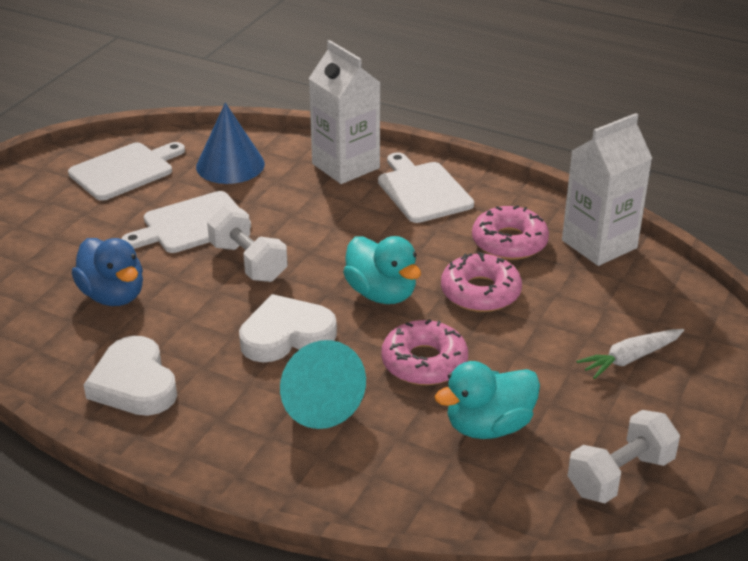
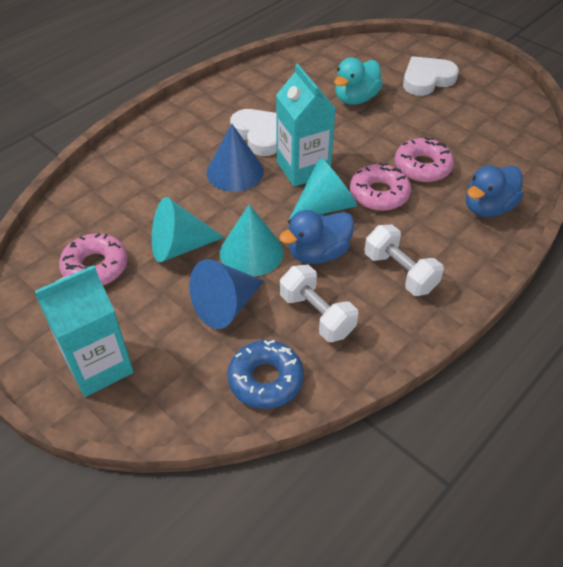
blue cone: 1 -> 2
blue donut: 0 -> 1
blue duck: 1 -> 2
turquoise carton: 0 -> 2
turquoise cone: 1 -> 3
turquoise duck: 2 -> 1
white carrot: 1 -> 0
white carton: 2 -> 0
white cutting board: 3 -> 0

